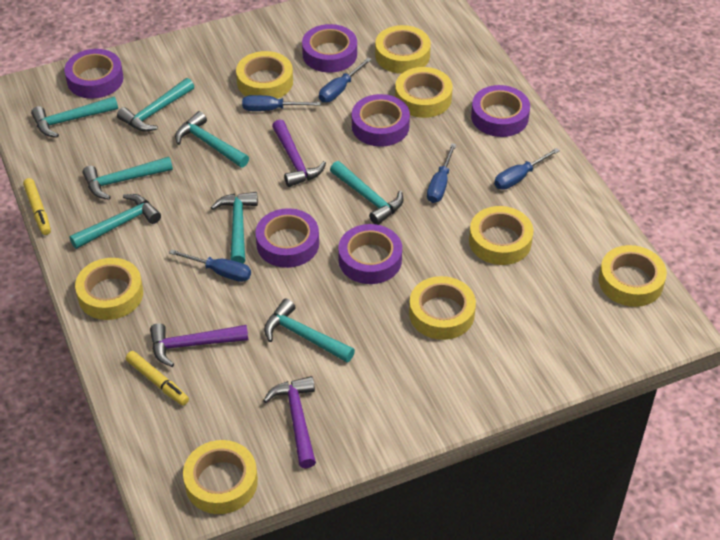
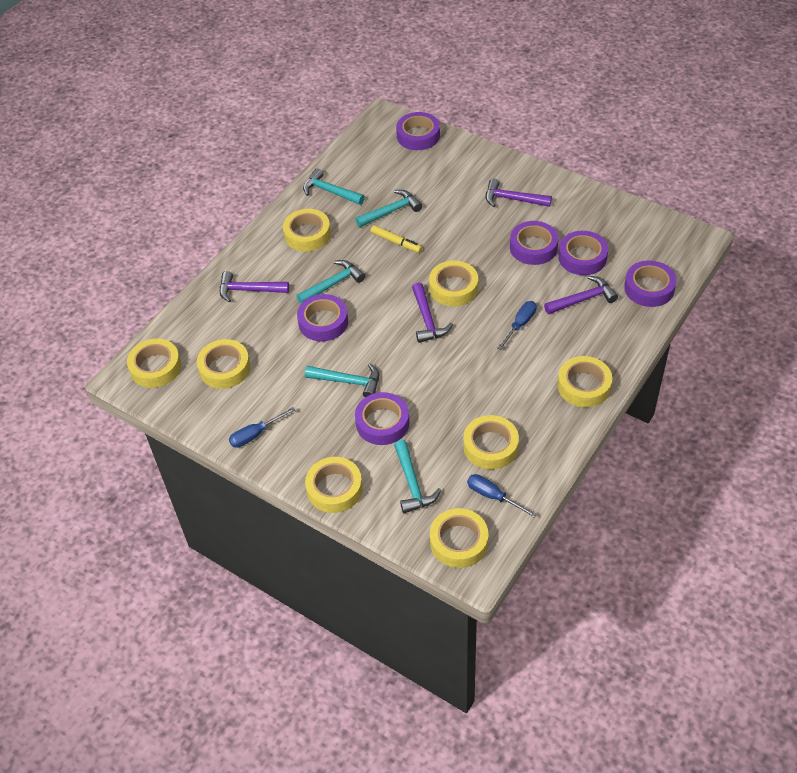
blue screwdriver: 5 -> 3
purple hammer: 3 -> 4
turquoise hammer: 8 -> 5
yellow marker: 2 -> 1

